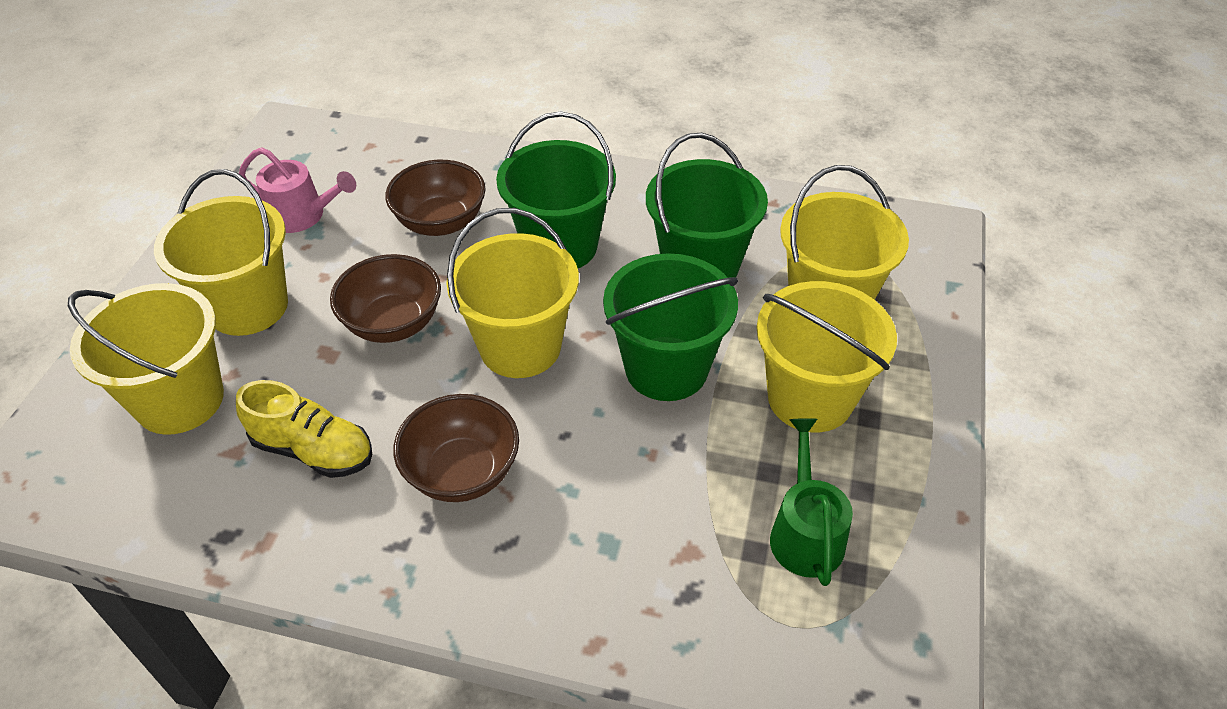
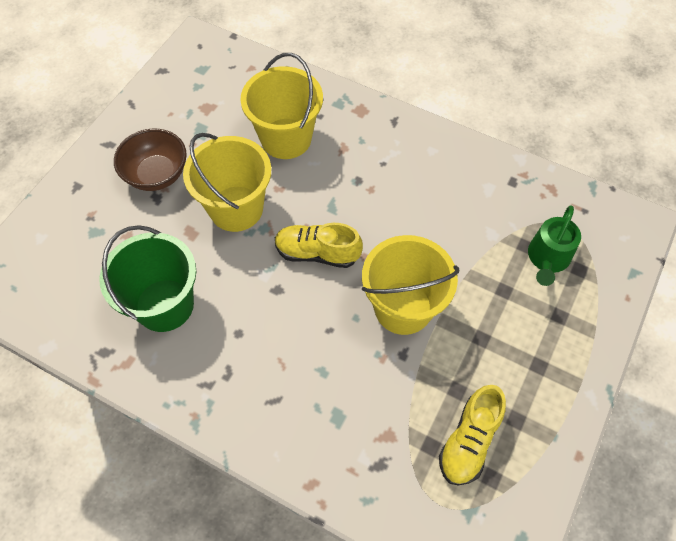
brown bowl: 3 -> 1
green bucket: 3 -> 1
pink watering can: 1 -> 0
yellow bucket: 5 -> 3
yellow shoe: 1 -> 2

